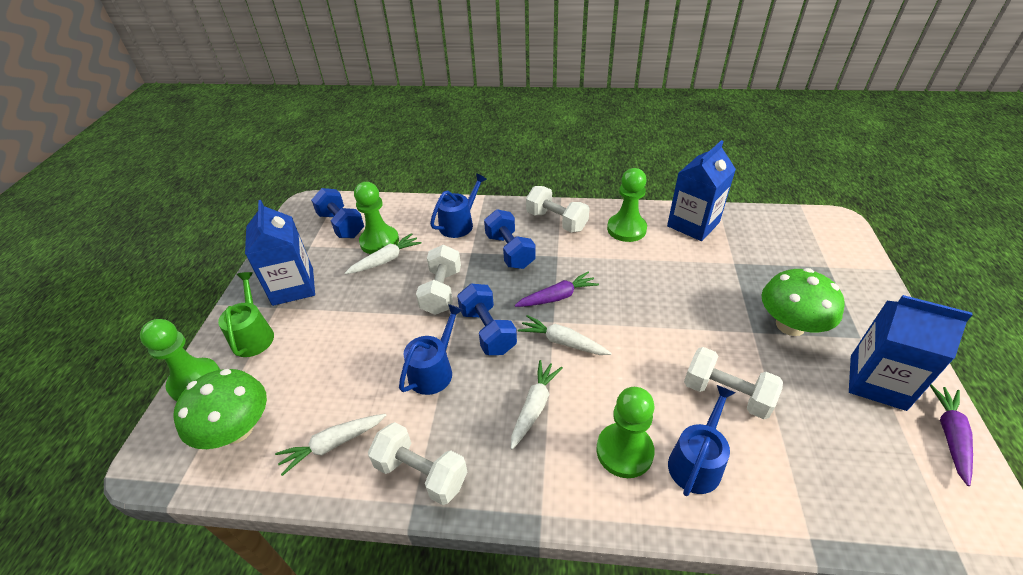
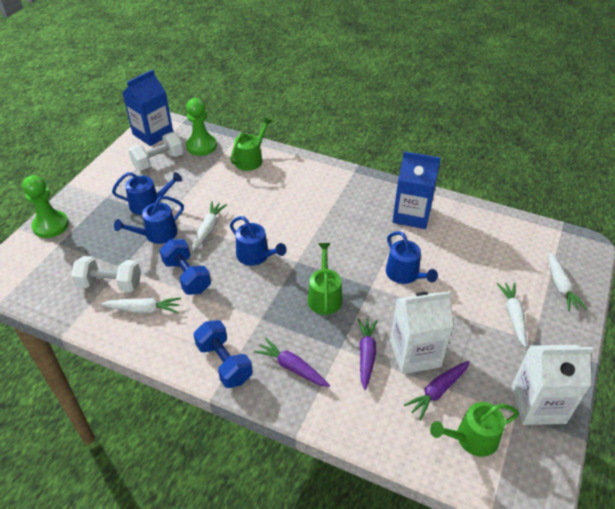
blue carton: 3 -> 2
blue dumbbell: 3 -> 2
blue watering can: 3 -> 4
green mushroom: 2 -> 0
green pawn: 4 -> 2
green watering can: 1 -> 3
purple carrot: 2 -> 3
white carton: 0 -> 2
white dumbbell: 4 -> 2

